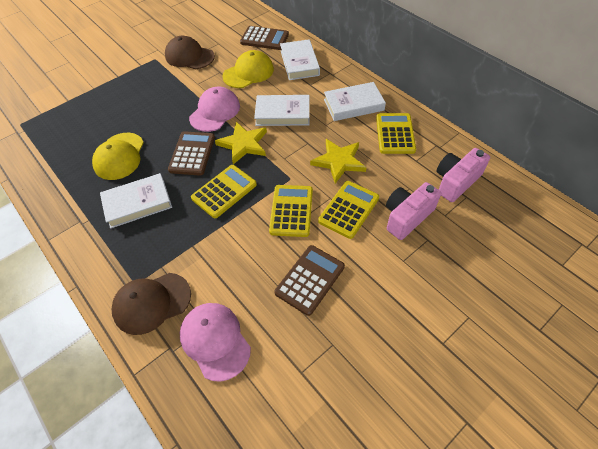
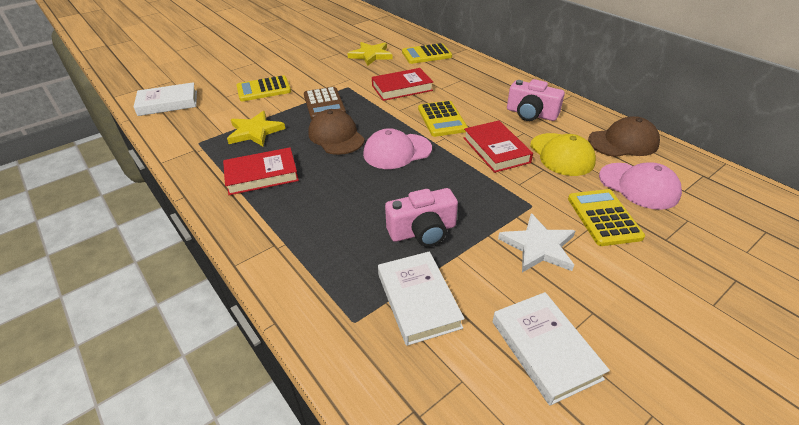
brown calculator: 3 -> 1
red book: 0 -> 3
white book: 4 -> 3
white star: 0 -> 1
yellow cap: 2 -> 1

